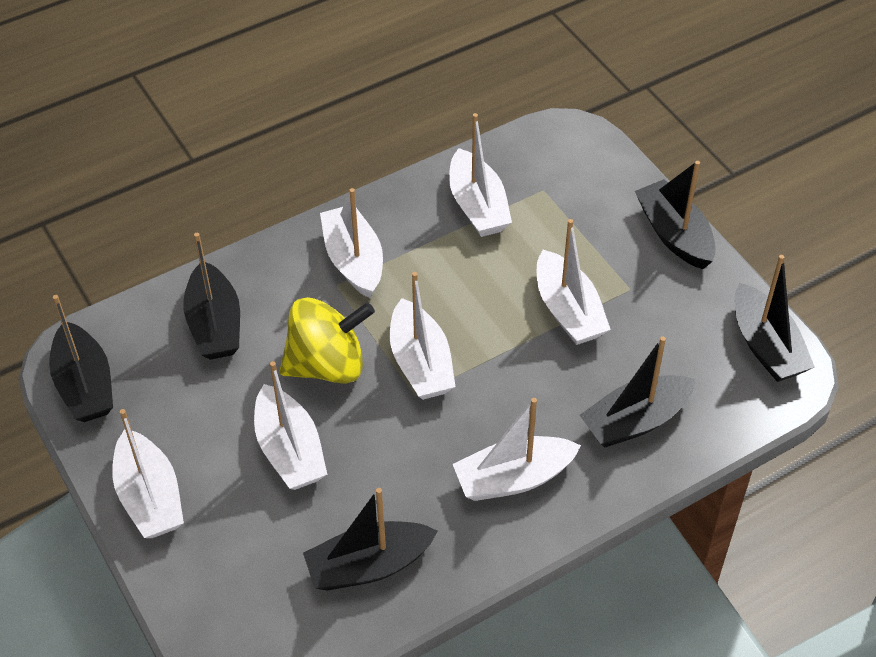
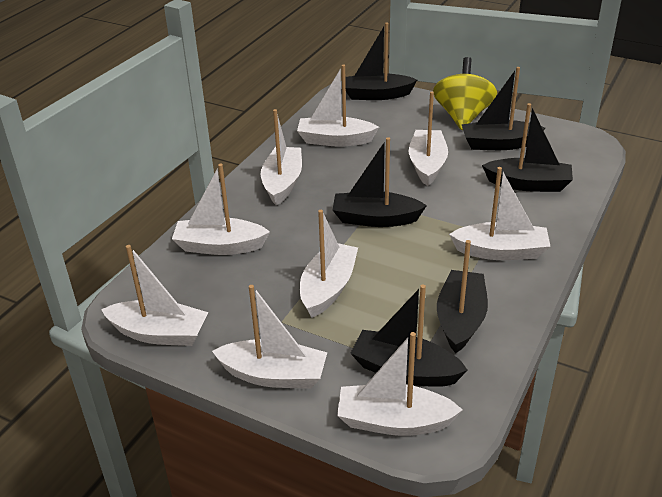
white boat: 7 -> 9

